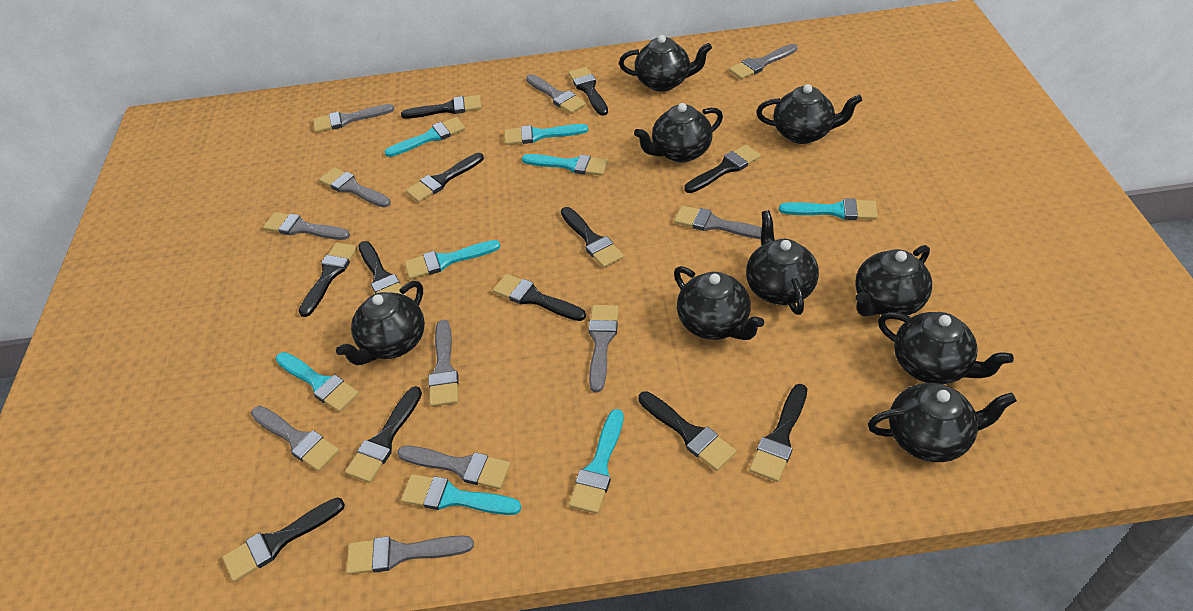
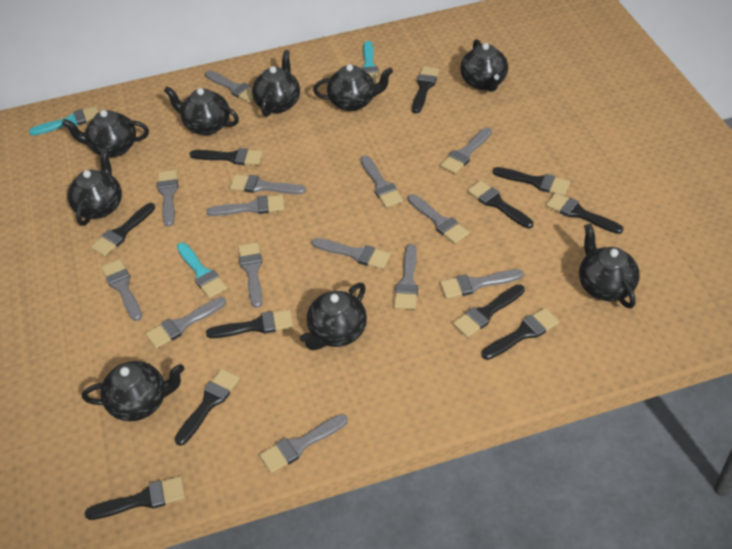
black brush: 12 -> 11
grey brush: 11 -> 14
turquoise brush: 8 -> 3

